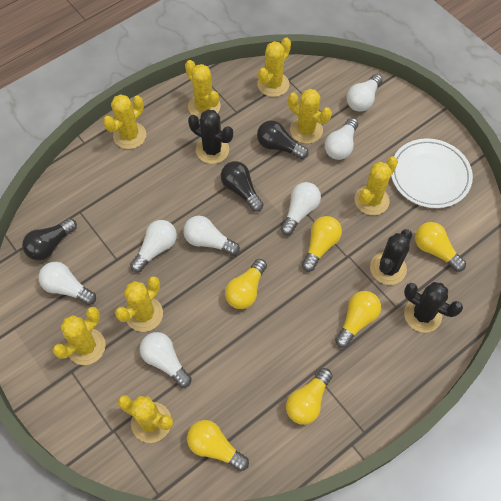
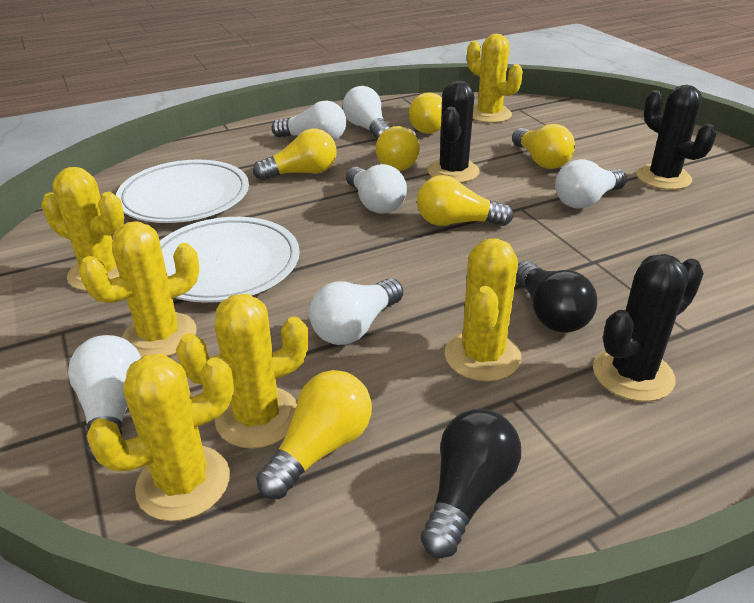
black light bulb: 3 -> 2
white light bulb: 7 -> 6
white plate: 1 -> 2
yellow cactus: 8 -> 6

